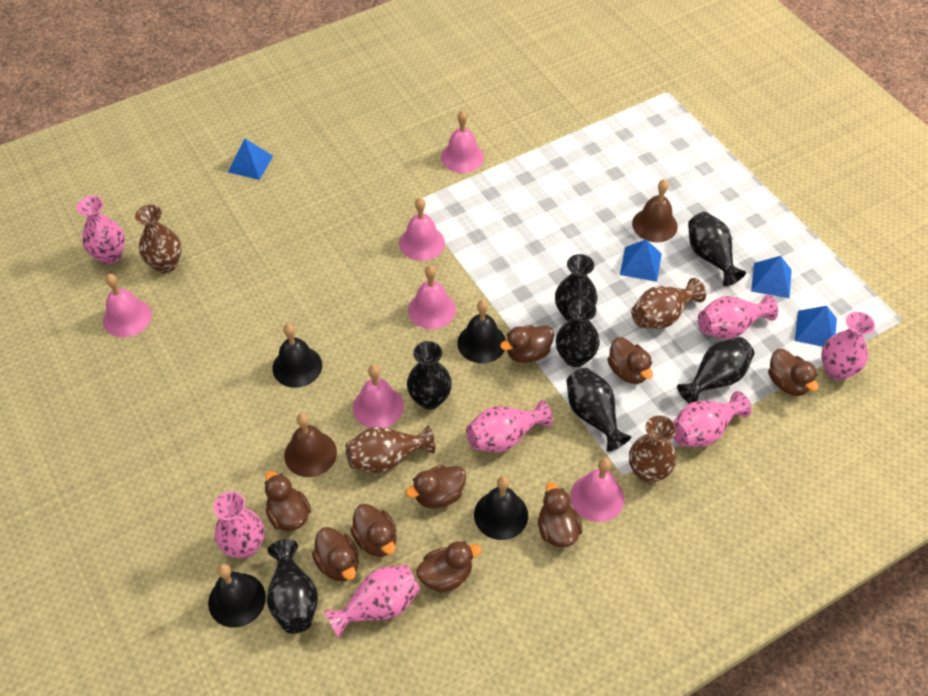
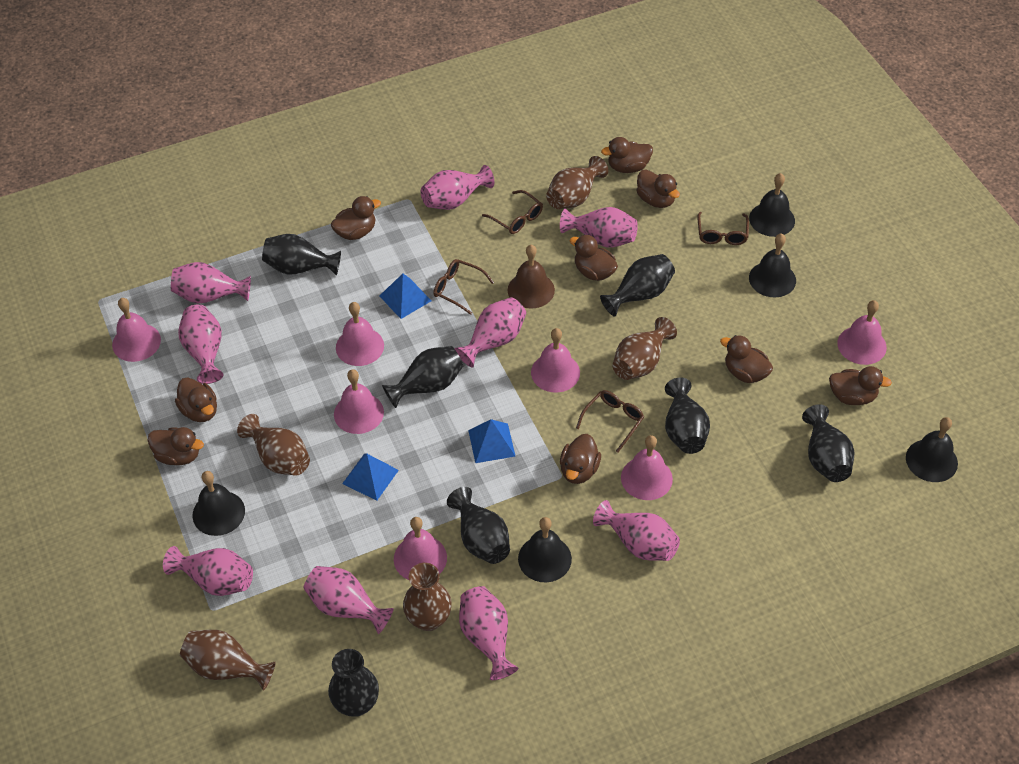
black bell: 4 -> 5
blue pyramid: 4 -> 3
brown bell: 2 -> 1
brown glasses: 0 -> 4
brown vase: 4 -> 5
pink bell: 6 -> 7
pink vase: 7 -> 9

